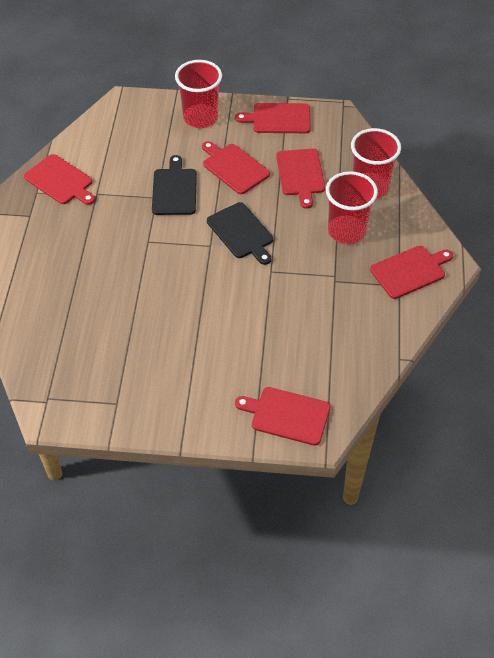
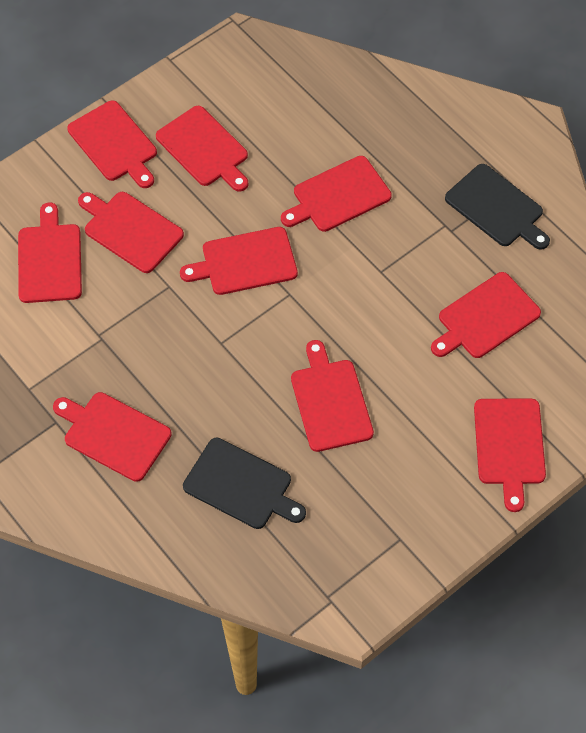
red cup: 3 -> 0
red cutting board: 6 -> 10

